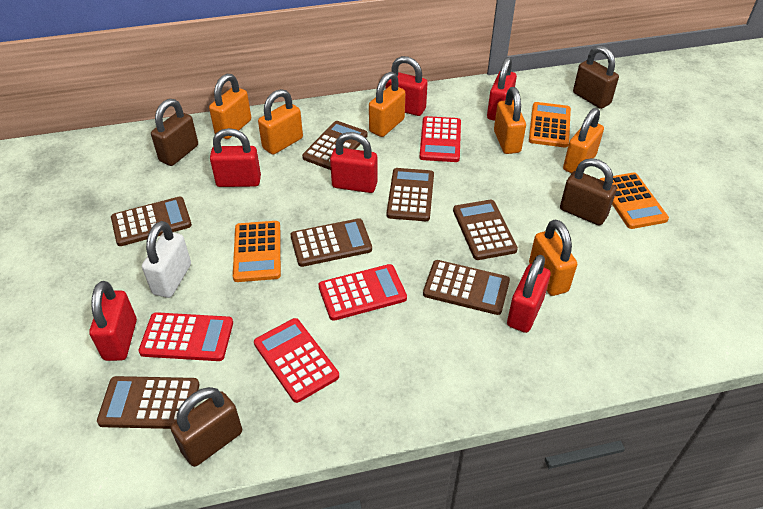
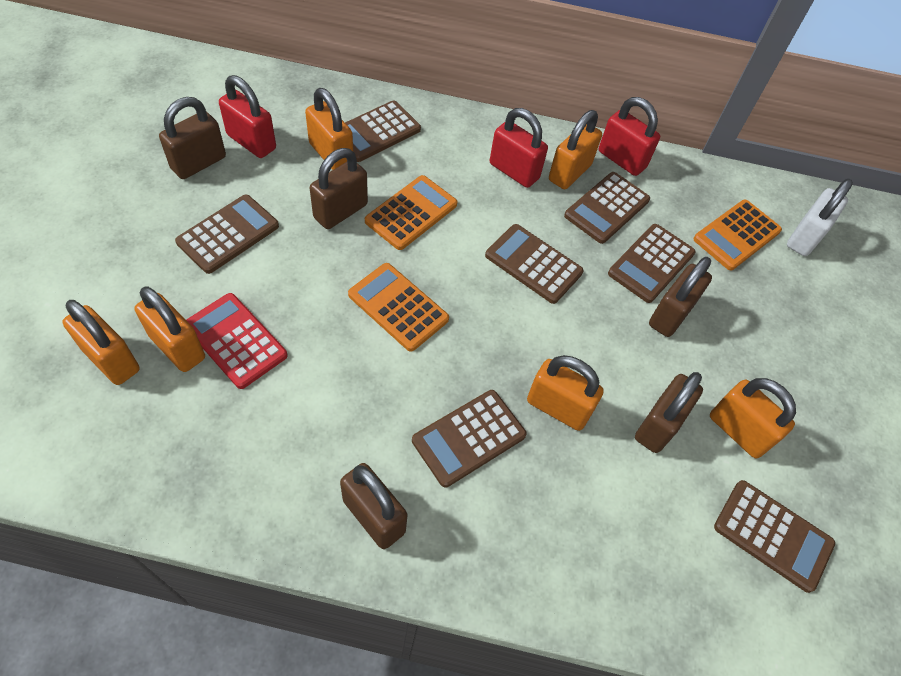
brown padlock: 4 -> 5
red calculator: 4 -> 1
red padlock: 6 -> 3

